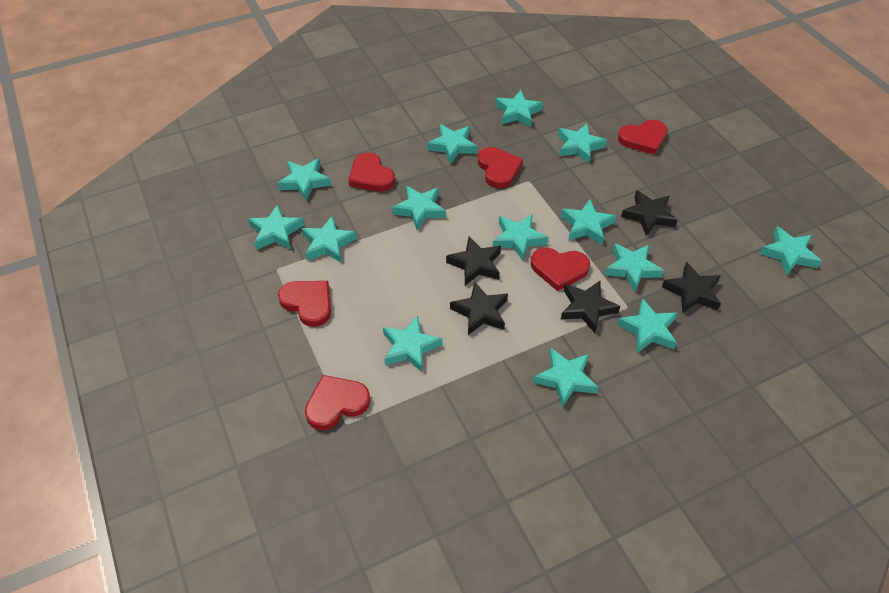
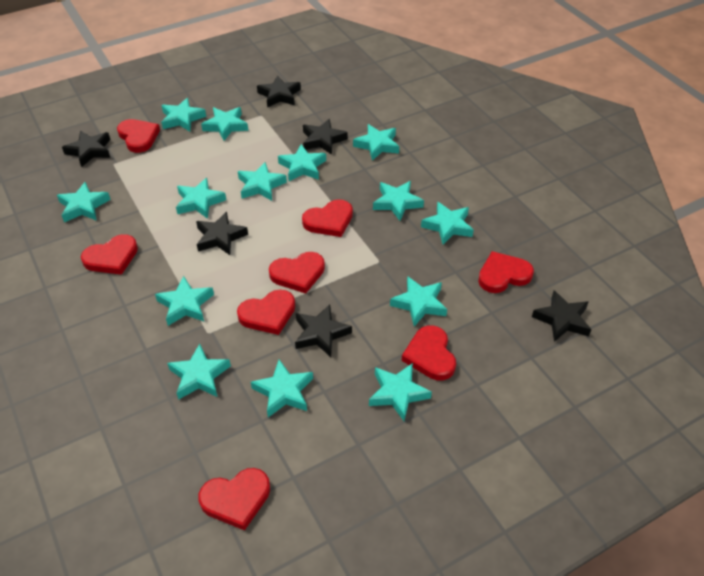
black star: 5 -> 6
red heart: 6 -> 8

